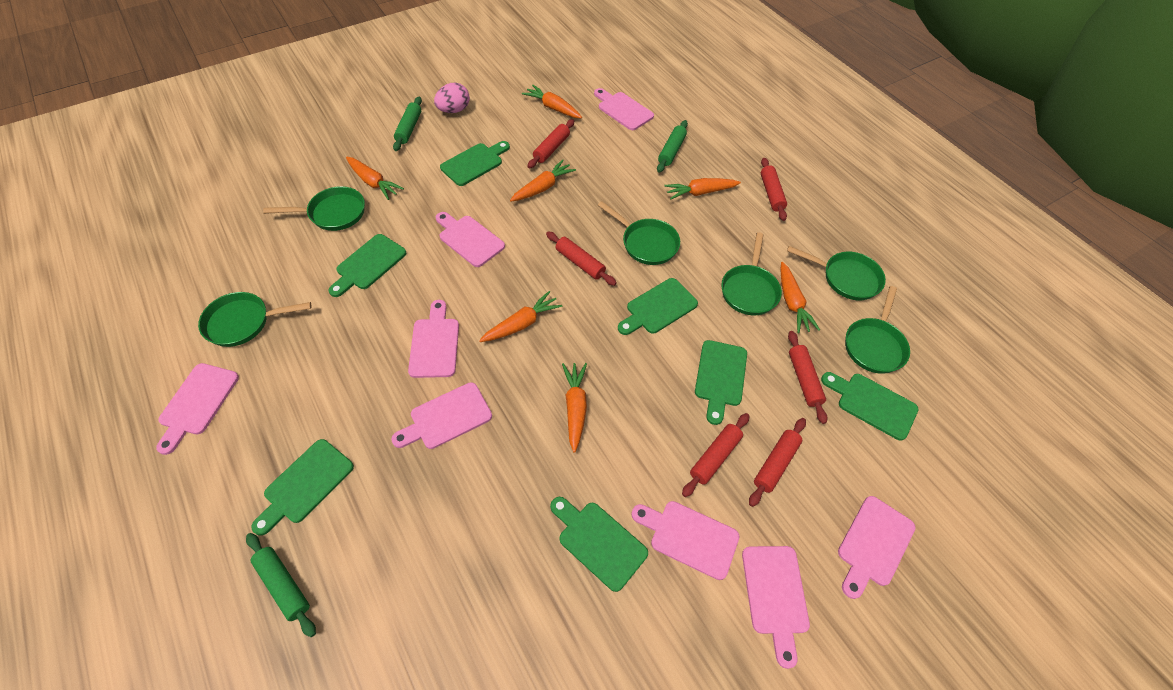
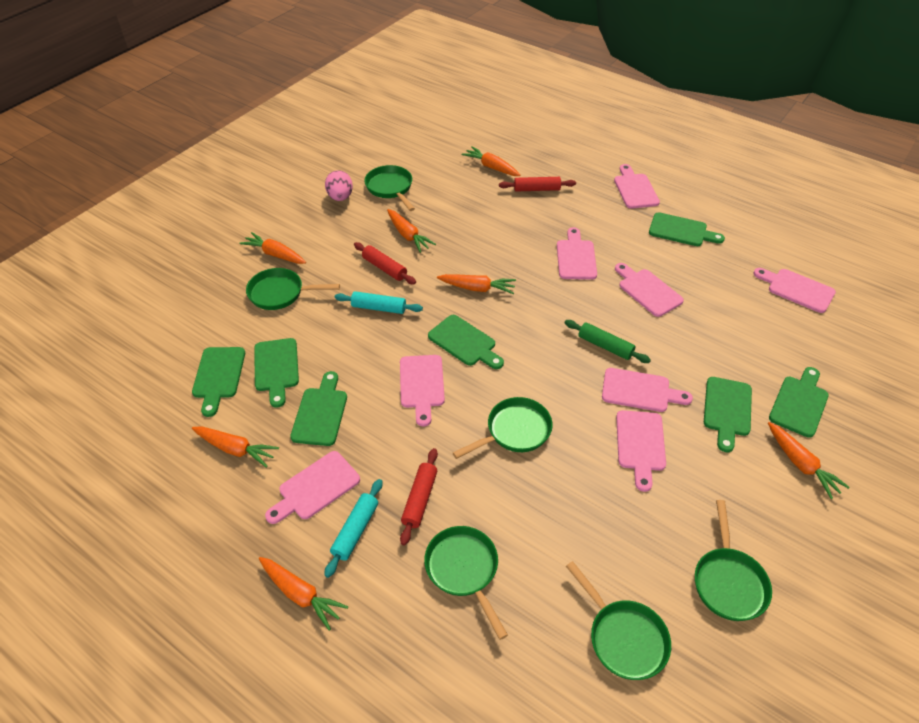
green rolling pin: 3 -> 1
red rolling pin: 6 -> 3
turquoise rolling pin: 0 -> 2

